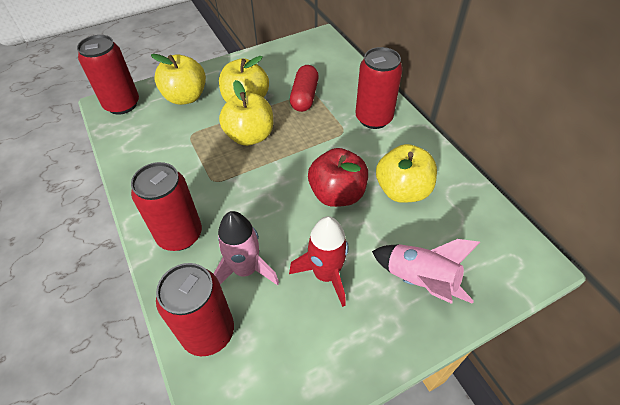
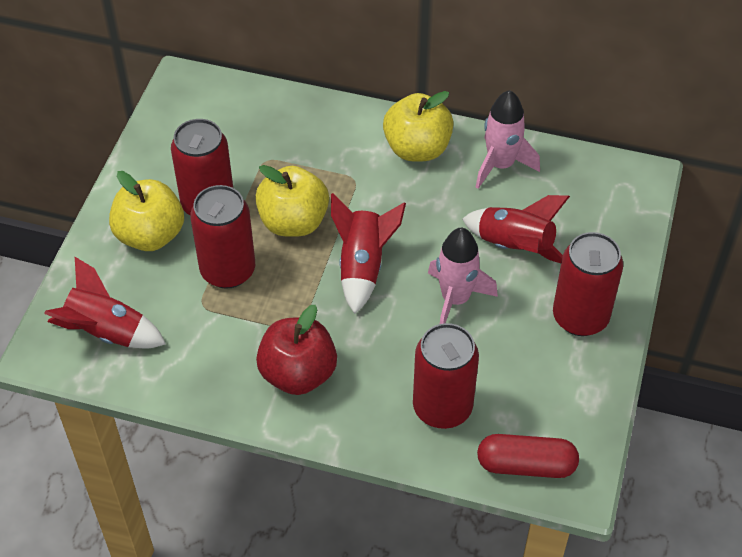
red rocket: 1 -> 3
yellow apple: 4 -> 3

